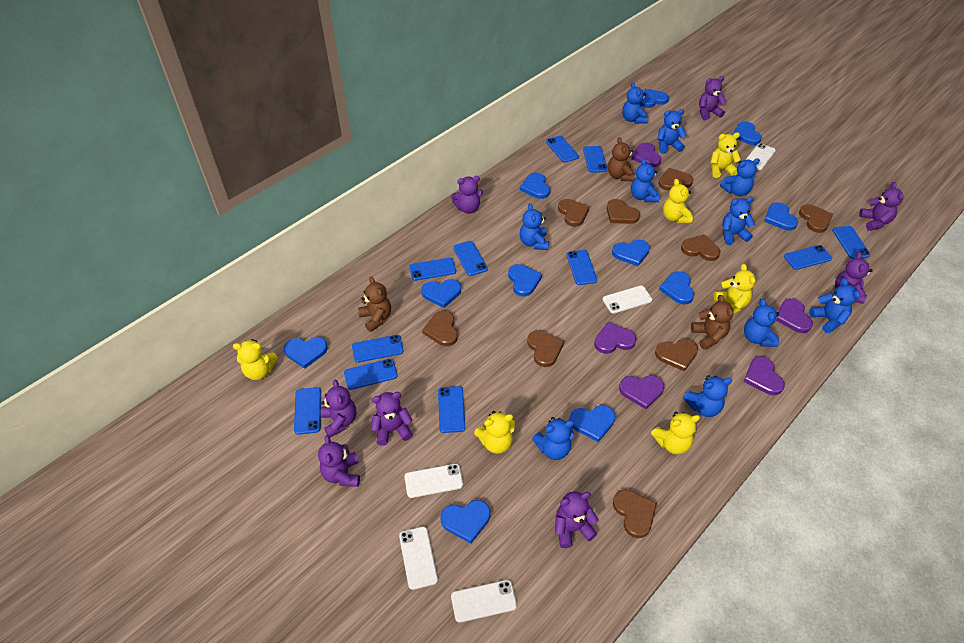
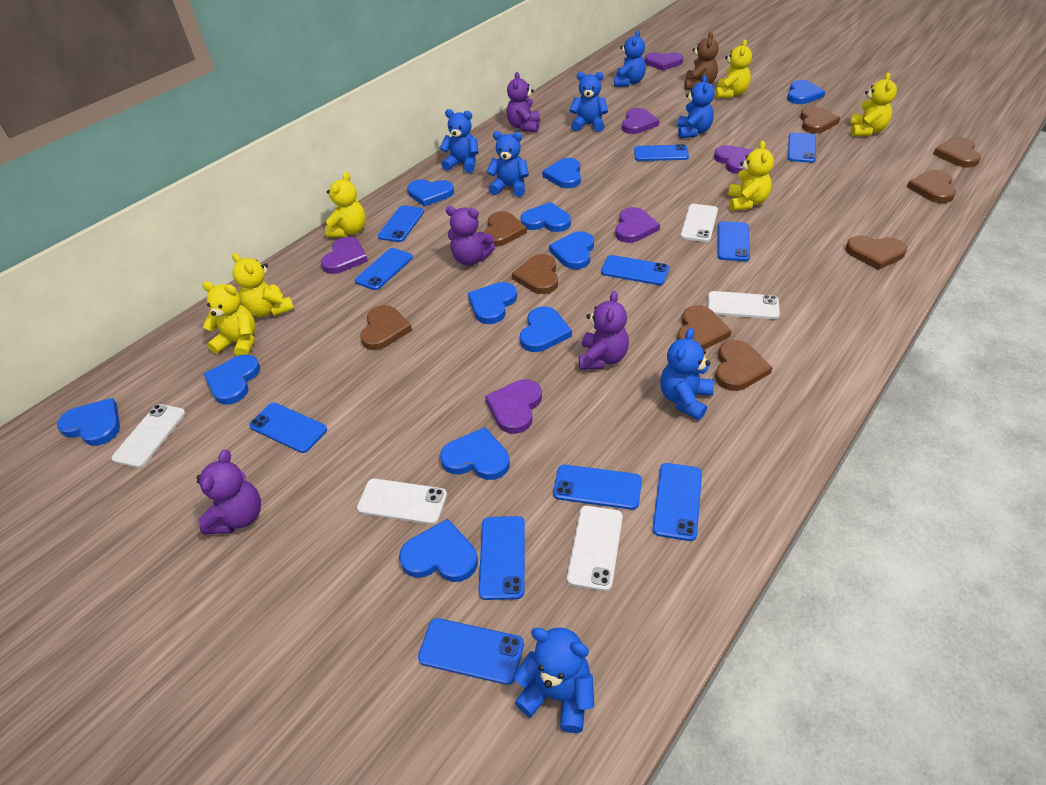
blue teddy bear: 10 -> 7
brown teddy bear: 3 -> 1
purple heart: 5 -> 6
purple teddy bear: 8 -> 4

